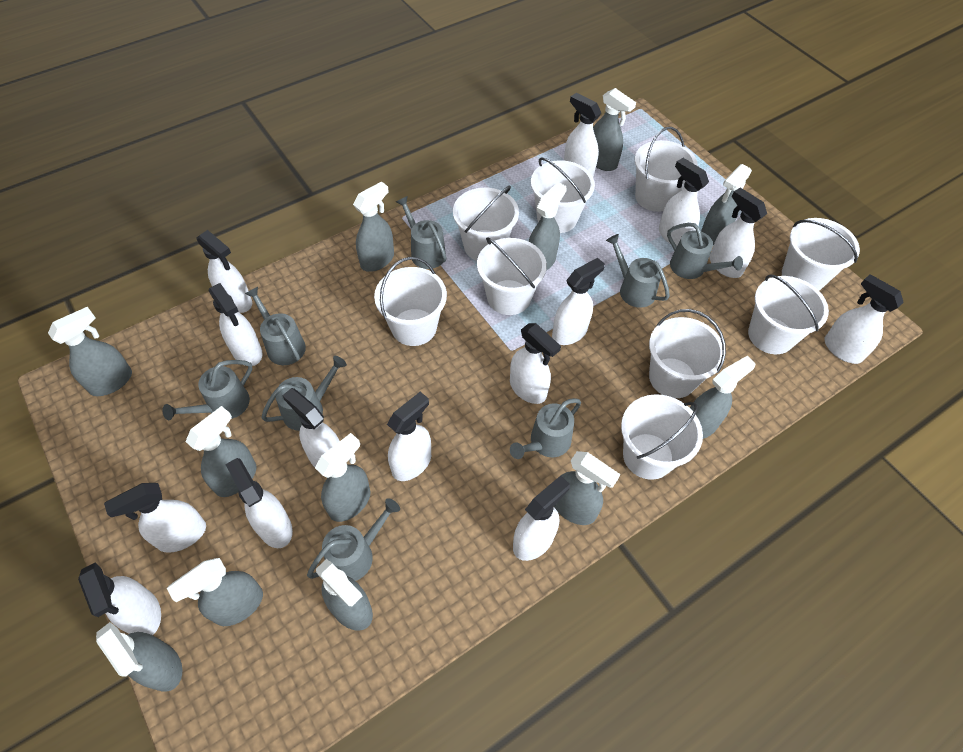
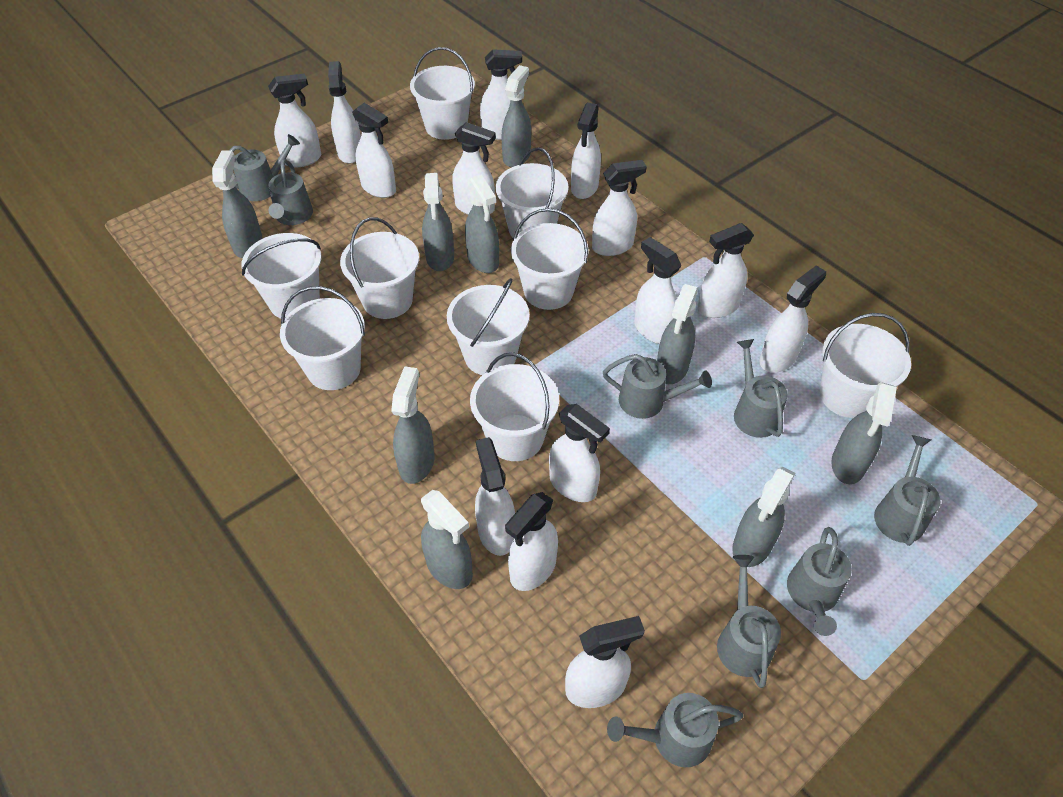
grey spray bottle: 12 -> 9

